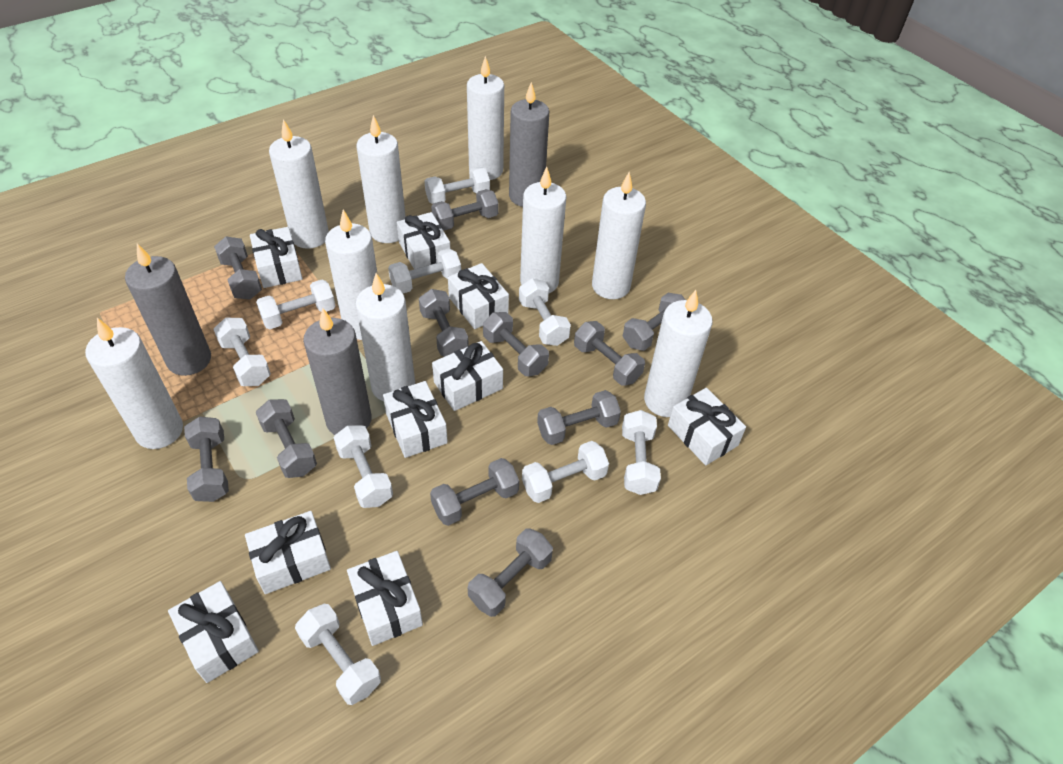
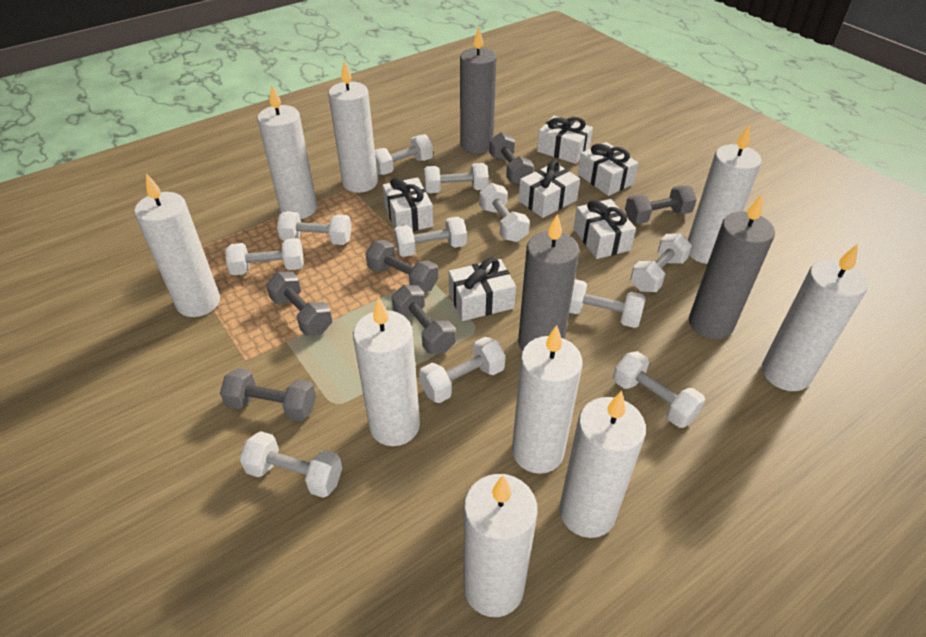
grey dumbbell: 11 -> 6
white dumbbell: 9 -> 11
white gift: 9 -> 6

